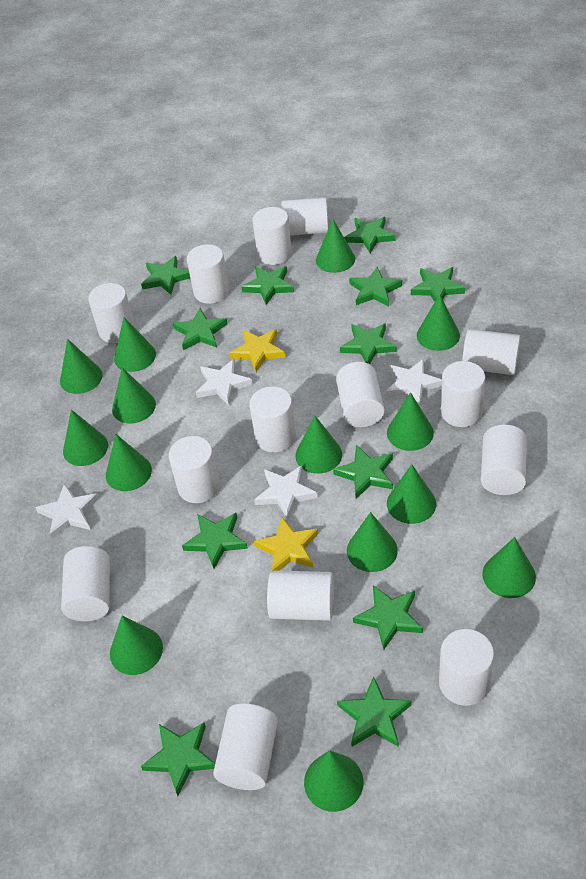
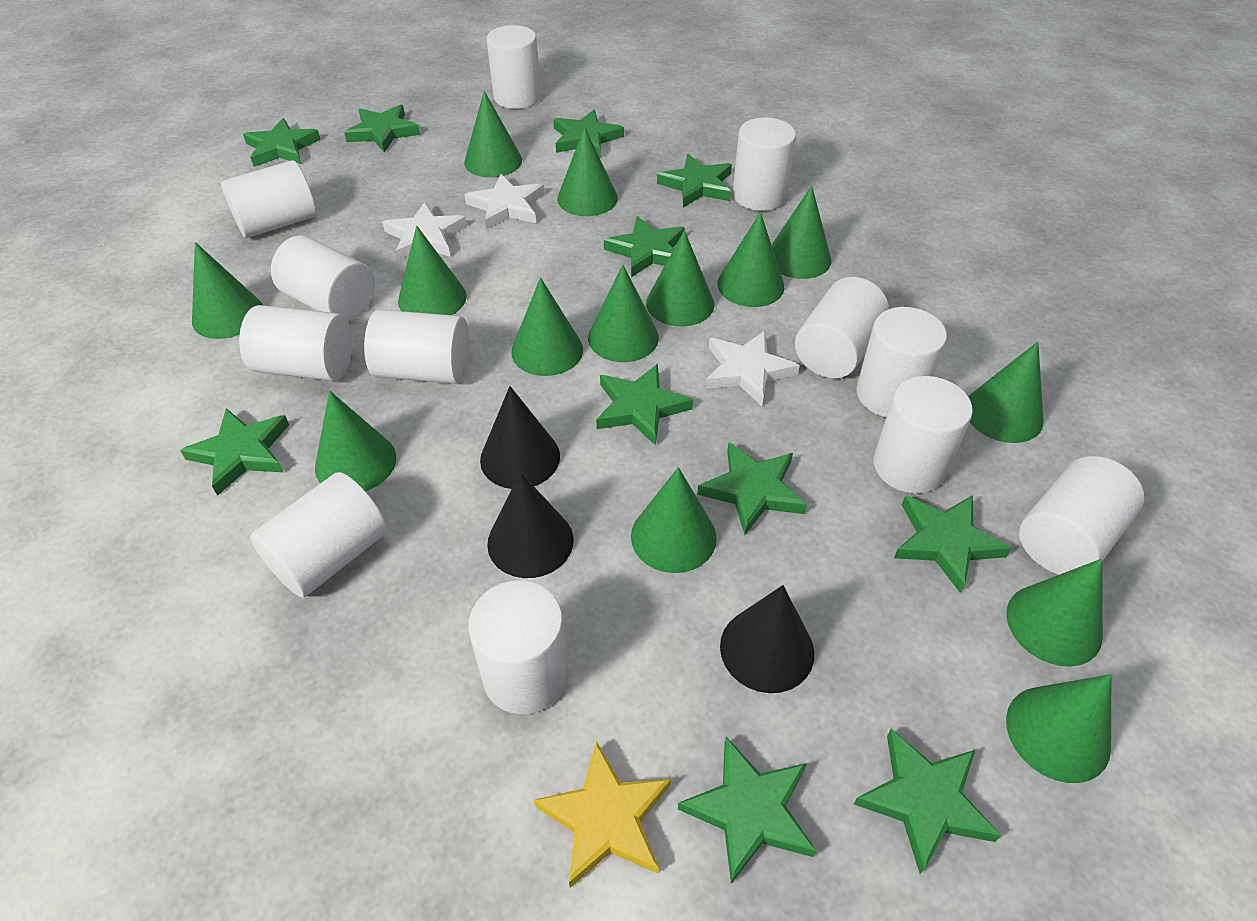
black cone: 0 -> 3
green star: 12 -> 11
white cylinder: 14 -> 12
white star: 4 -> 3
yellow star: 2 -> 1

